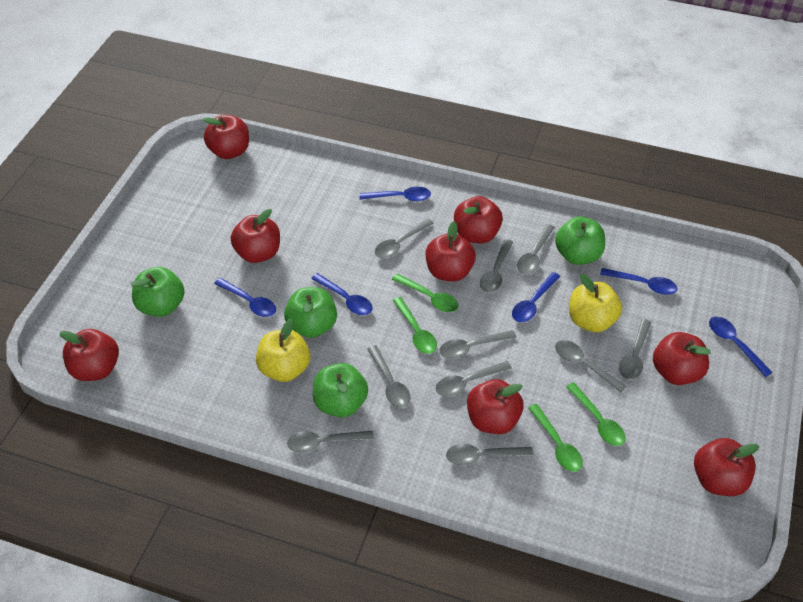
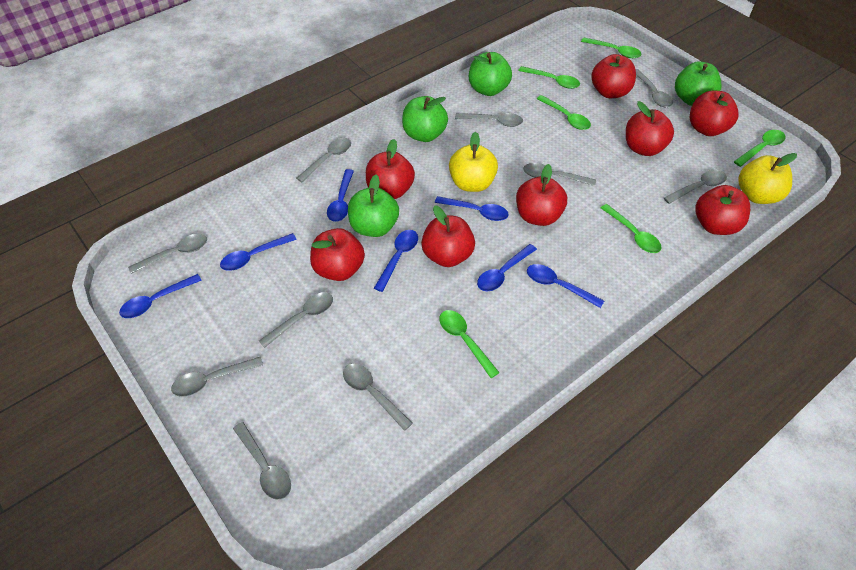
blue spoon: 6 -> 7
green spoon: 4 -> 6

